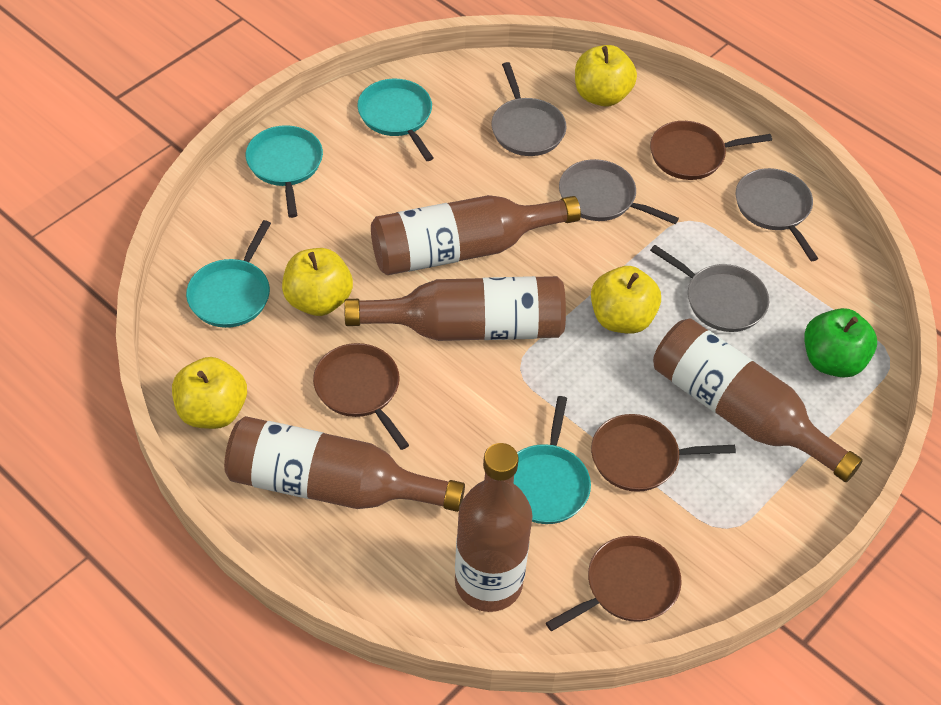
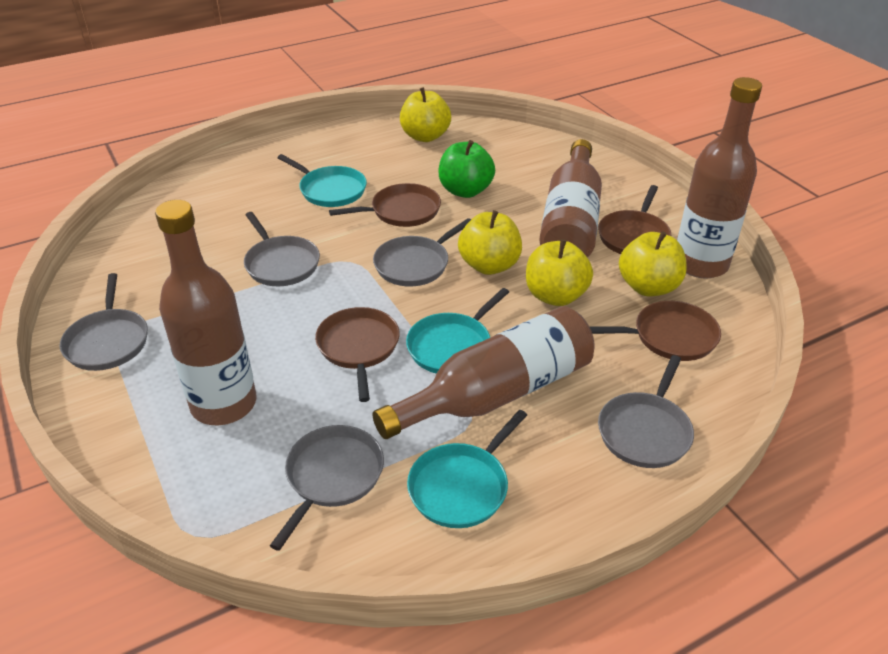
brown bottle: 5 -> 4
grey pan: 4 -> 5
turquoise pan: 4 -> 3

